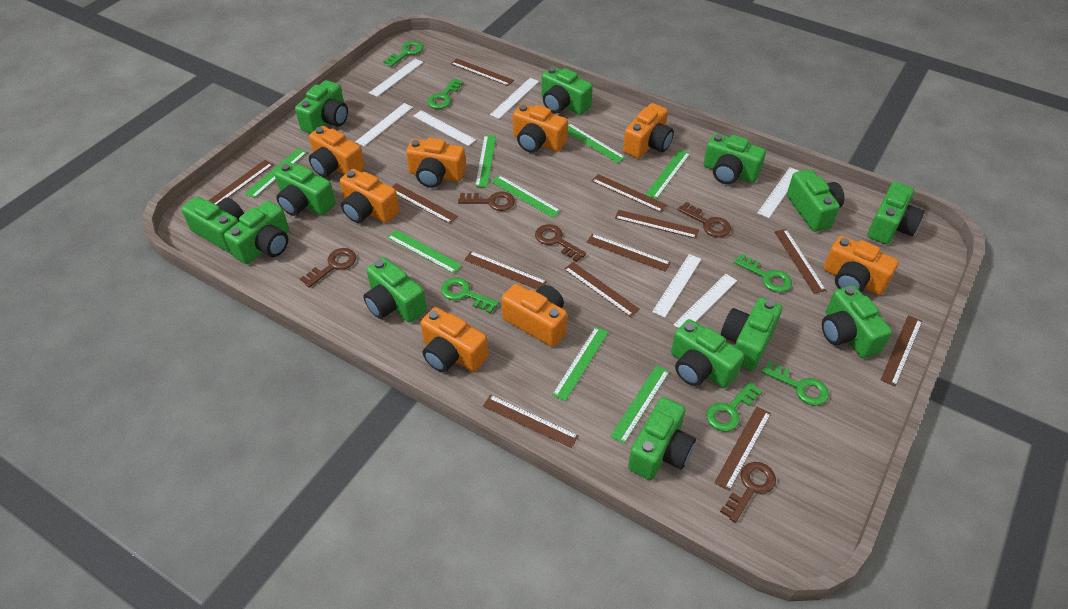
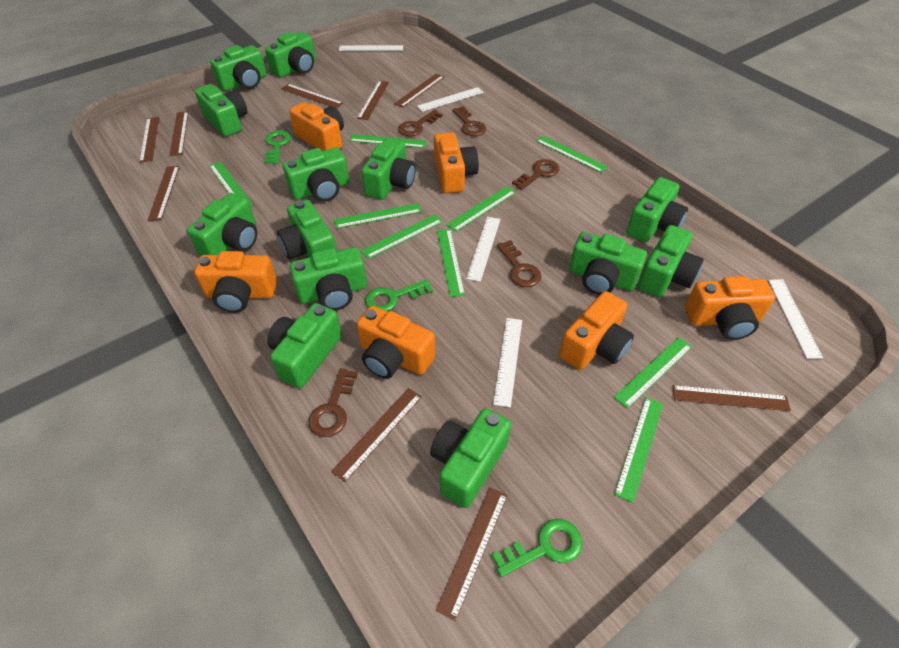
brown ruler: 12 -> 9
green key: 6 -> 3
green ruler: 8 -> 9
orange camera: 8 -> 6
white ruler: 7 -> 5

